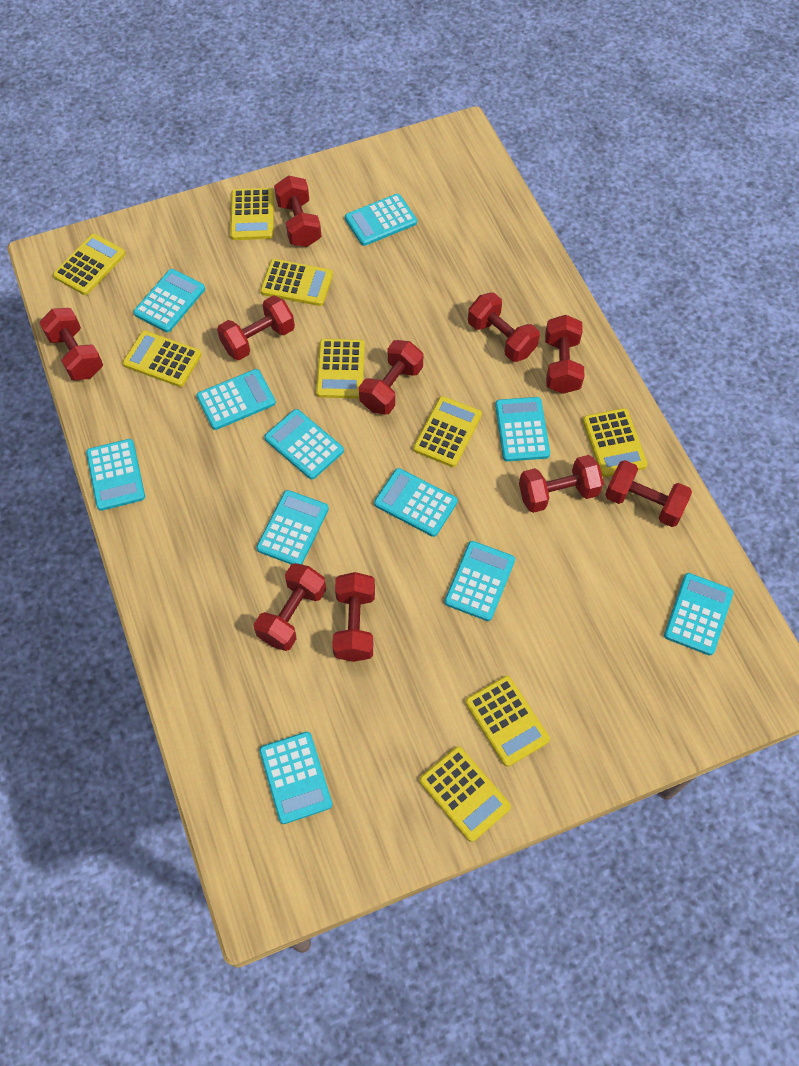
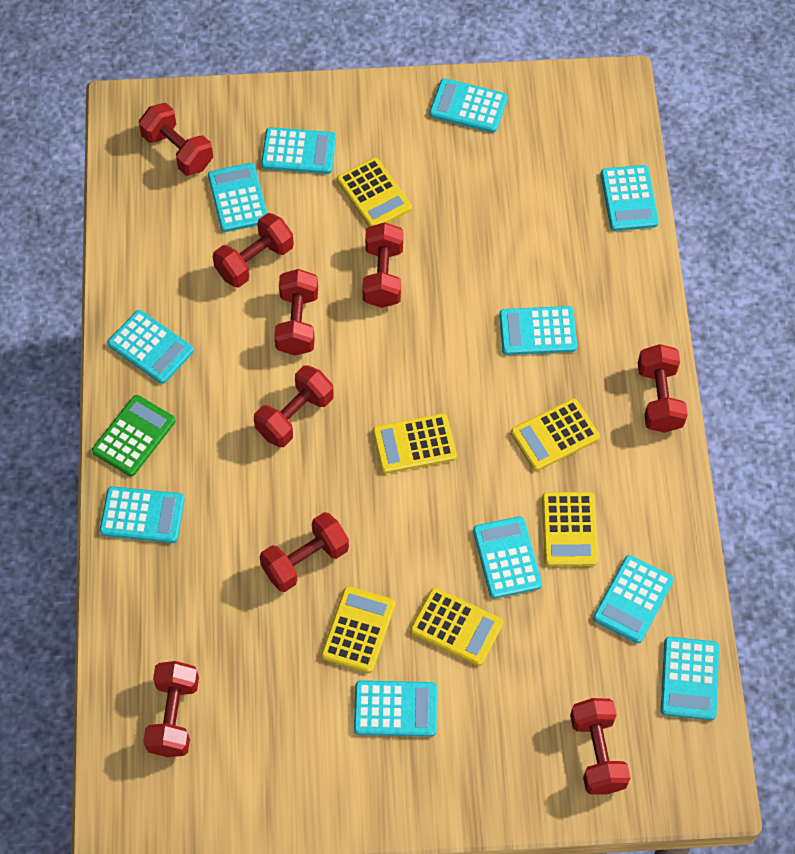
green calculator: 0 -> 1
red dumbbell: 10 -> 9
yellow calculator: 9 -> 6

